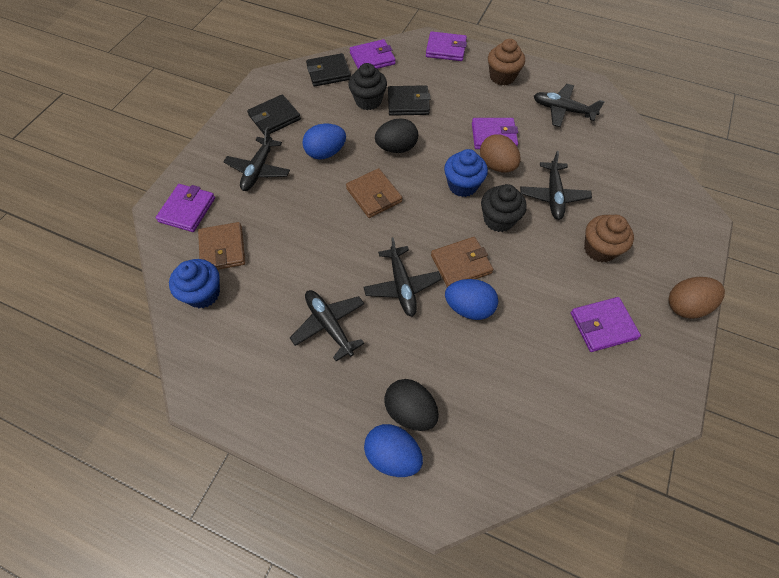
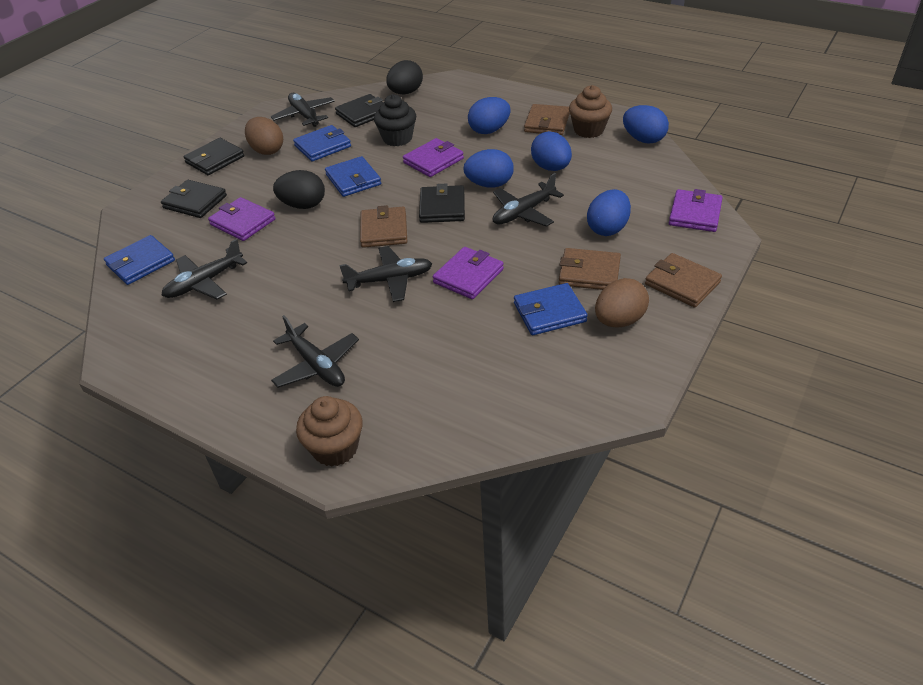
black cupcake: 2 -> 1
black wallet: 3 -> 4
blue cupcake: 2 -> 0
blue egg: 3 -> 5
blue wallet: 0 -> 4
brown wallet: 3 -> 4
purple wallet: 5 -> 4

